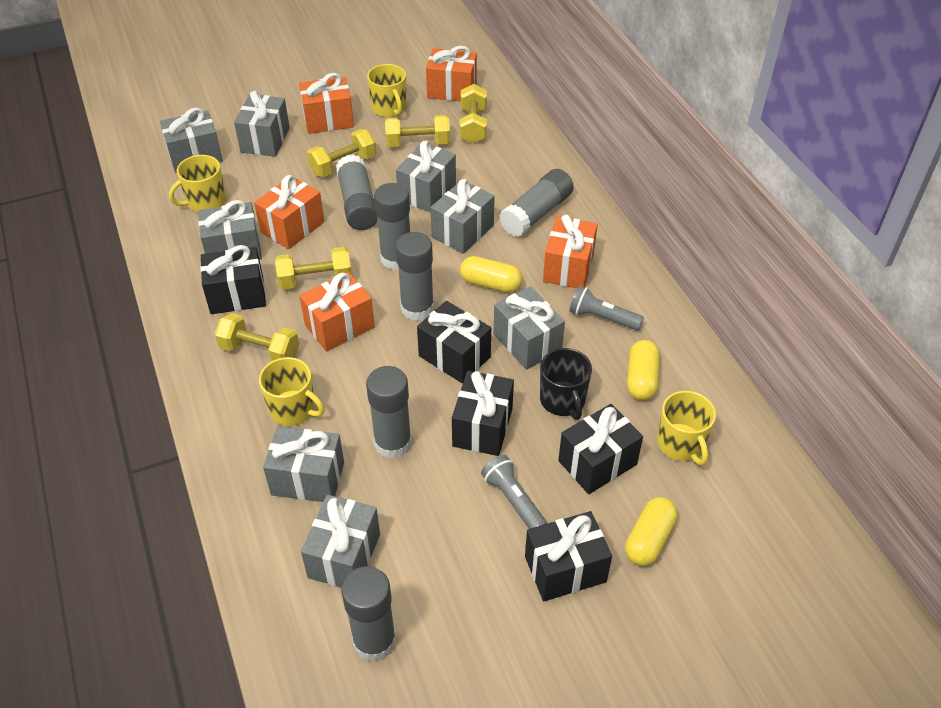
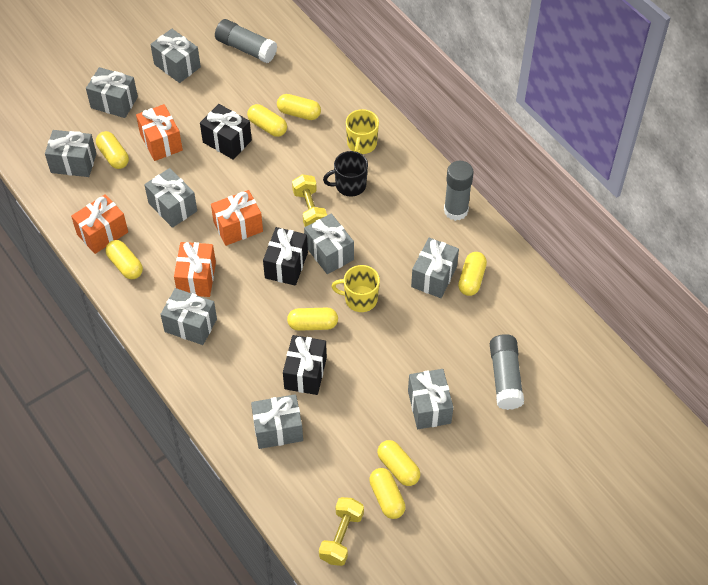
black gift: 5 -> 3
grey flashlight: 2 -> 0
grey gift: 8 -> 9
grey glue stick: 6 -> 3
orange gift: 5 -> 4
yellow capsule: 3 -> 8
yellow dumbbell: 5 -> 2
yellow mug: 4 -> 2

